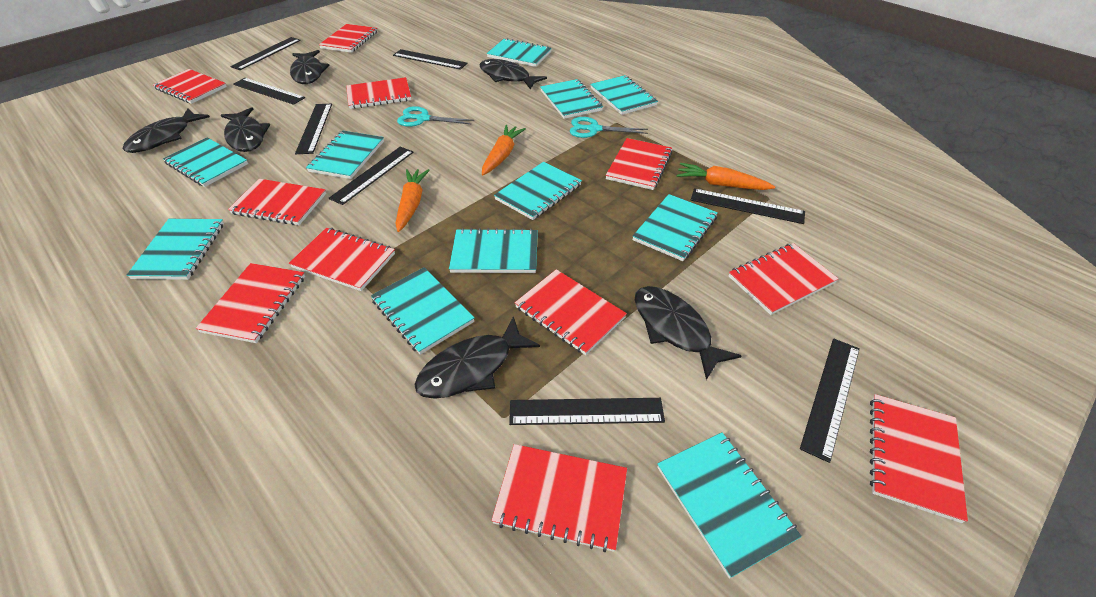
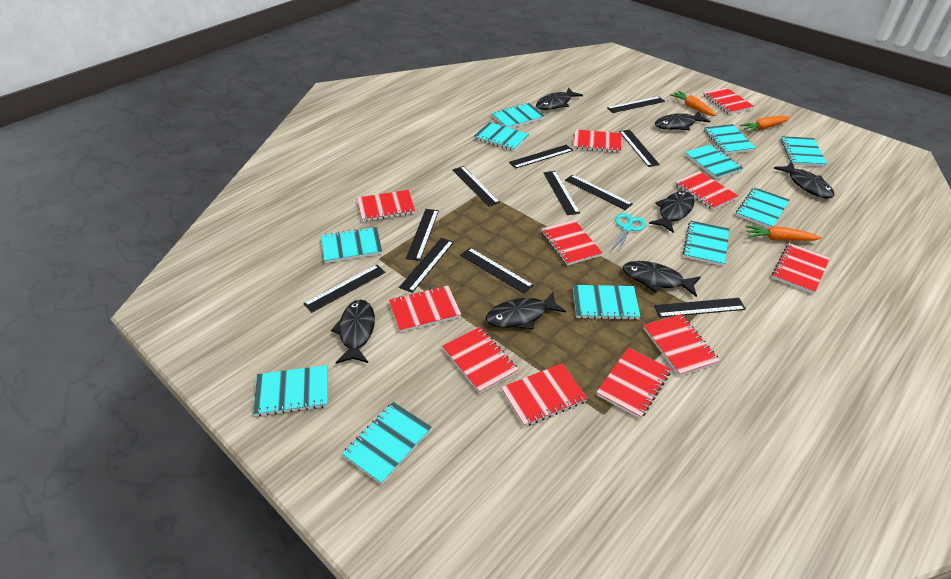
black fish: 6 -> 7
black ruler: 8 -> 11
turquoise scissors: 2 -> 1

